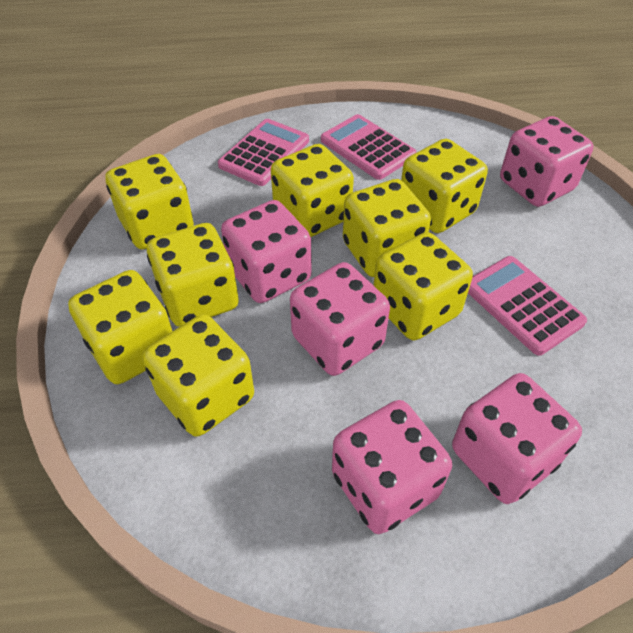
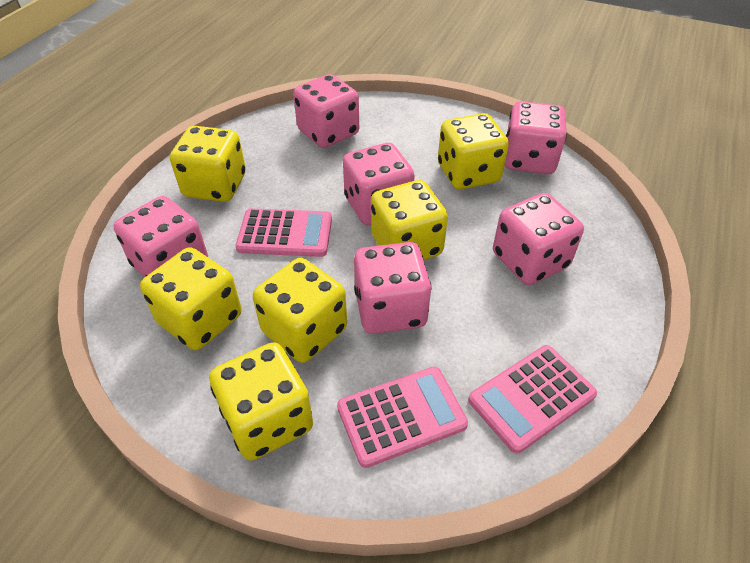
pink dice: 5 -> 6
yellow dice: 8 -> 6

